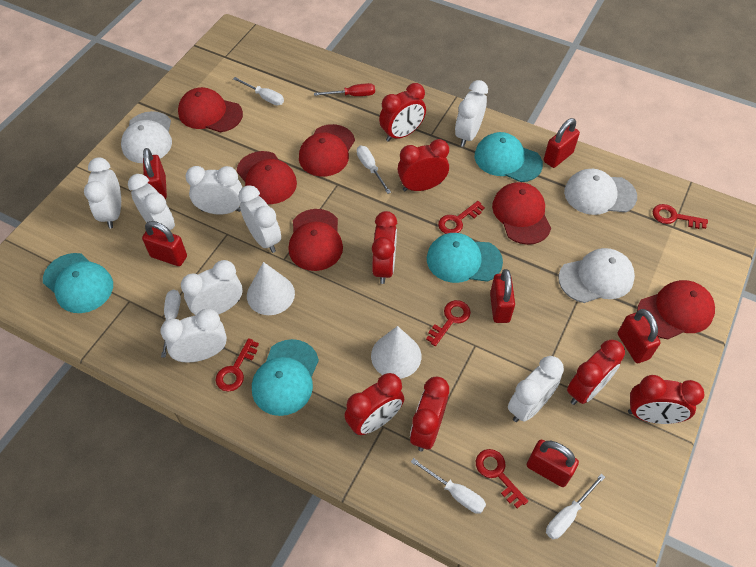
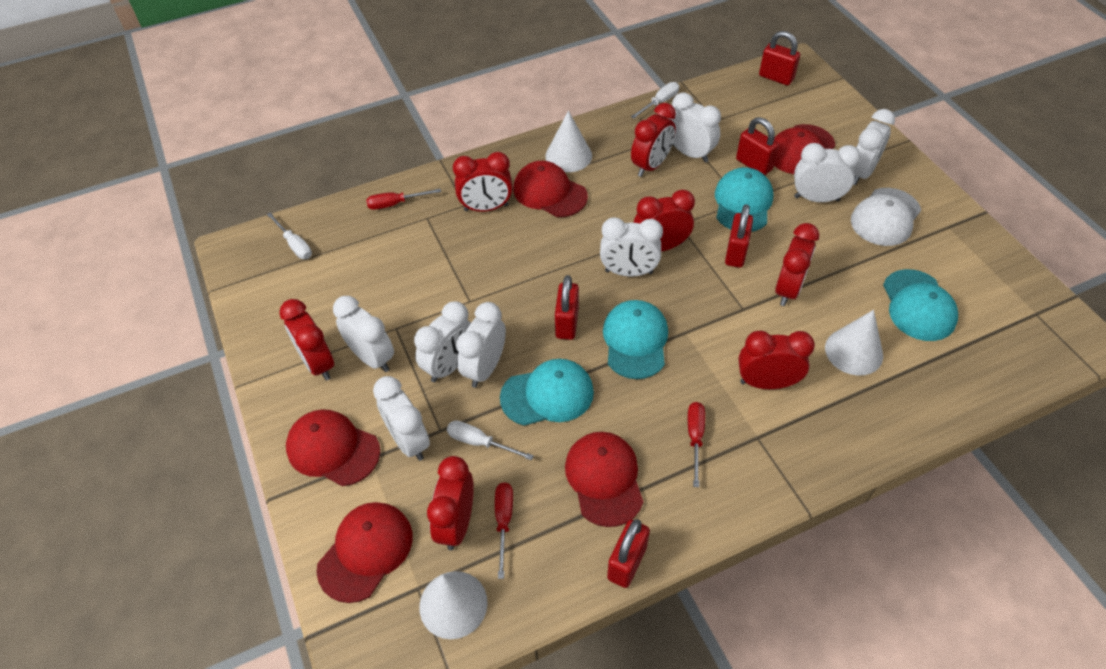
red cap: 6 -> 5
red key: 5 -> 0
red padlock: 6 -> 5
red screwdriver: 1 -> 3
white cap: 3 -> 1
white cone: 2 -> 3
white screwdriver: 5 -> 3

